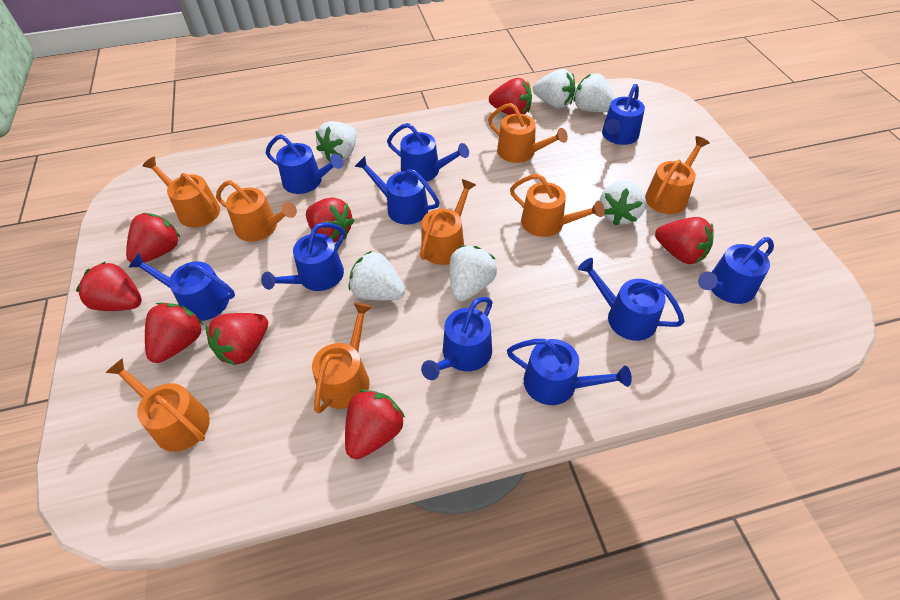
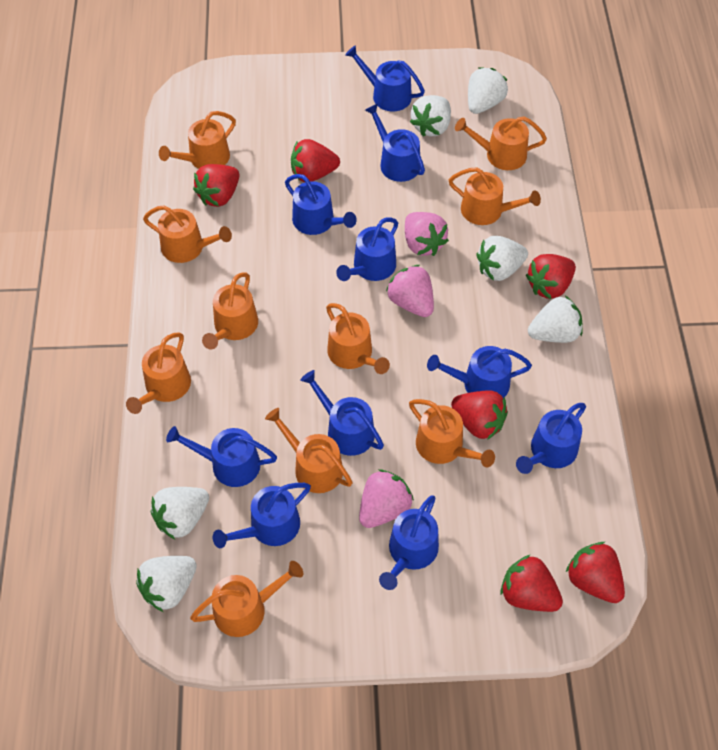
orange watering can: 8 -> 10
pink strawberry: 0 -> 3
red strawberry: 8 -> 6

